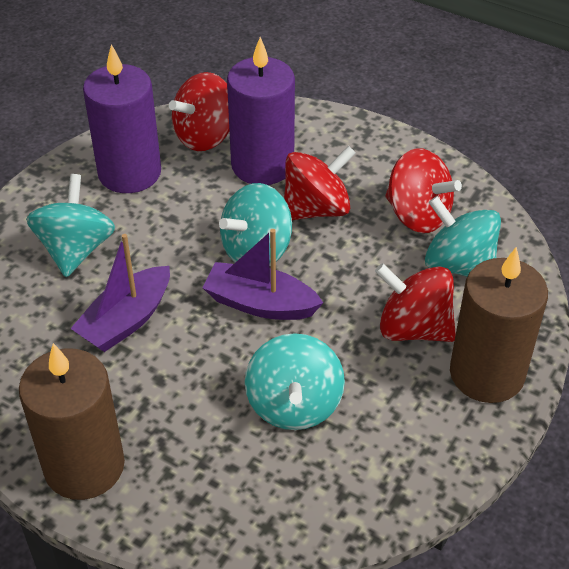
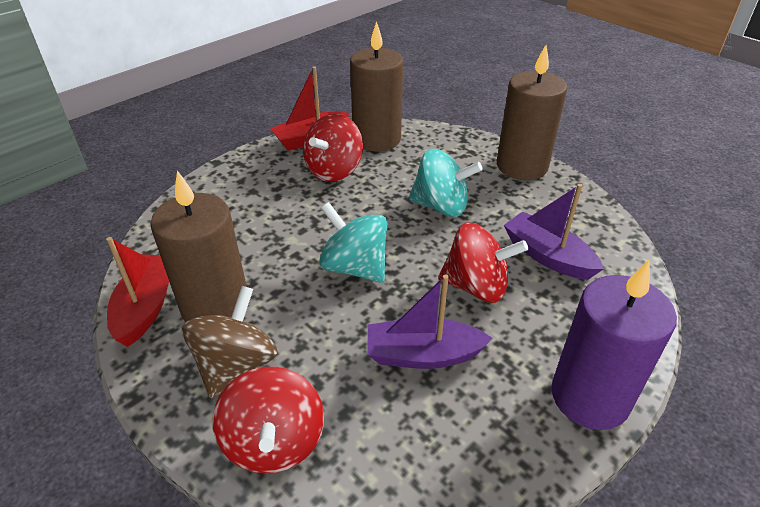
brown candle: 2 -> 3
brown spinning top: 0 -> 1
purple candle: 2 -> 1
red boat: 0 -> 2
red spinning top: 4 -> 3
turquoise spinning top: 4 -> 2

